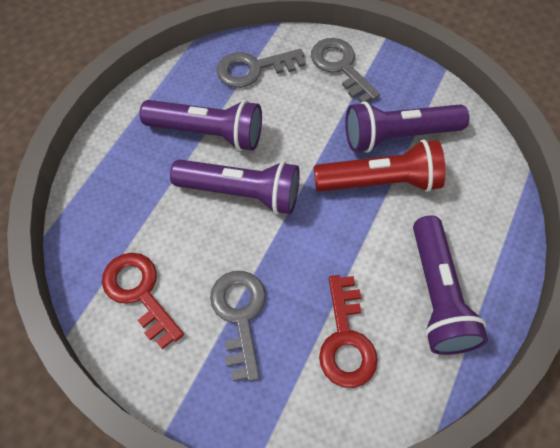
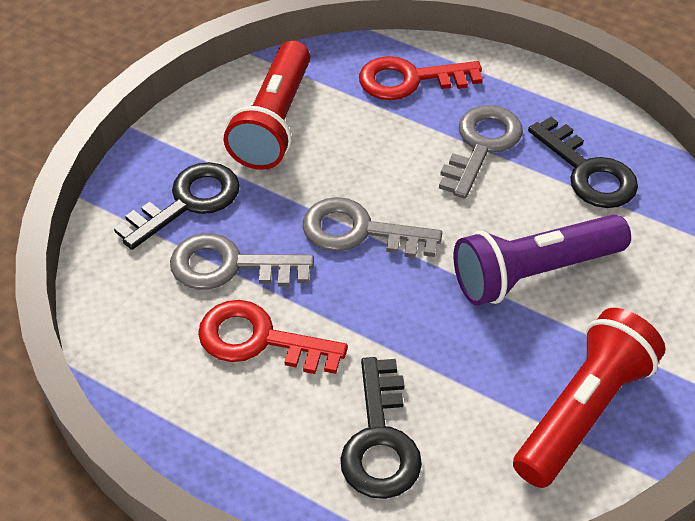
black key: 0 -> 3
purple flashlight: 4 -> 1
red flashlight: 1 -> 2

